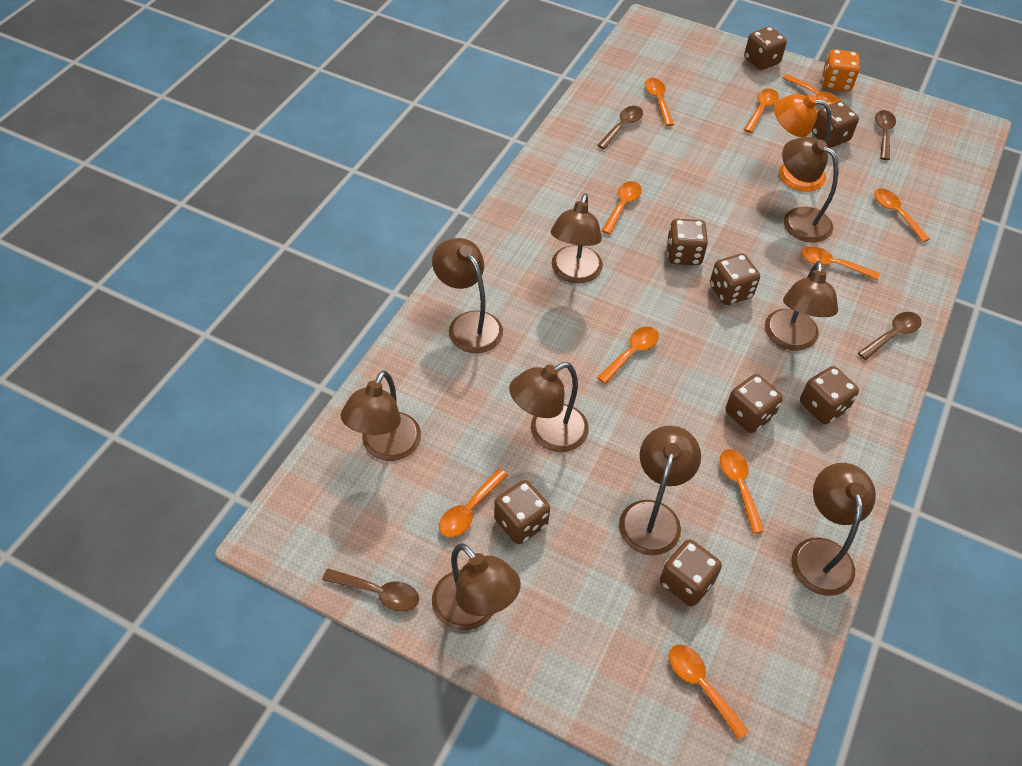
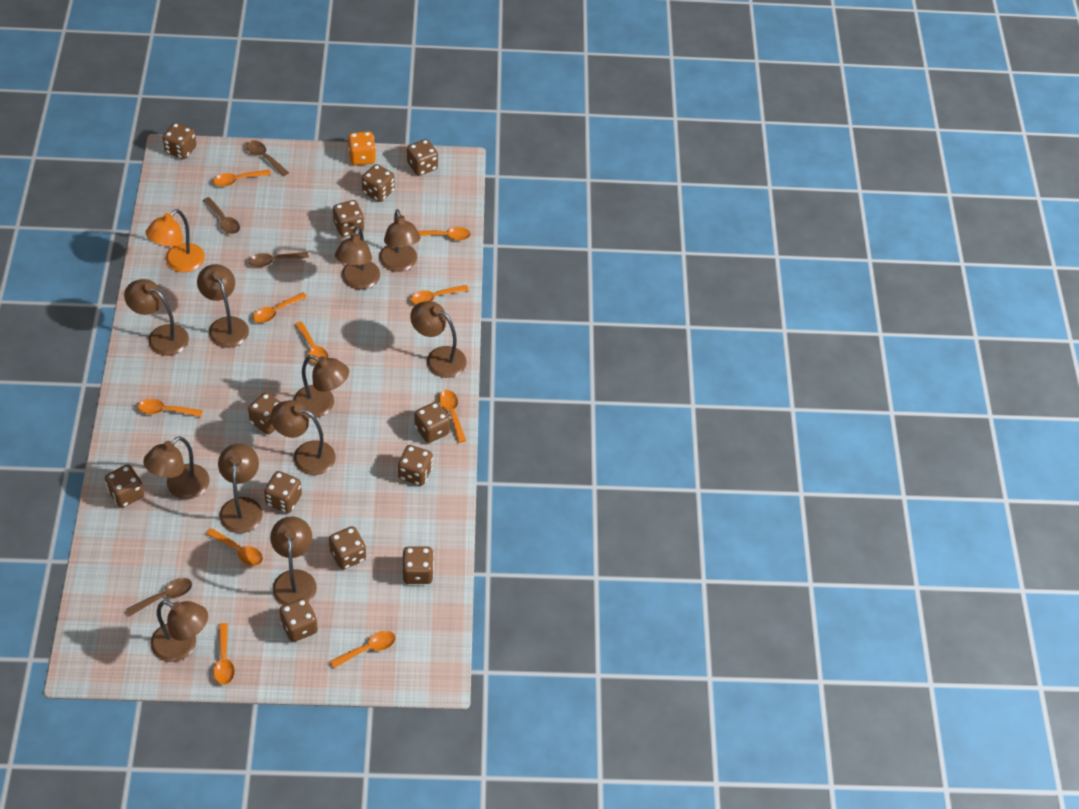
brown dice: 8 -> 12
brown lamp: 9 -> 11

